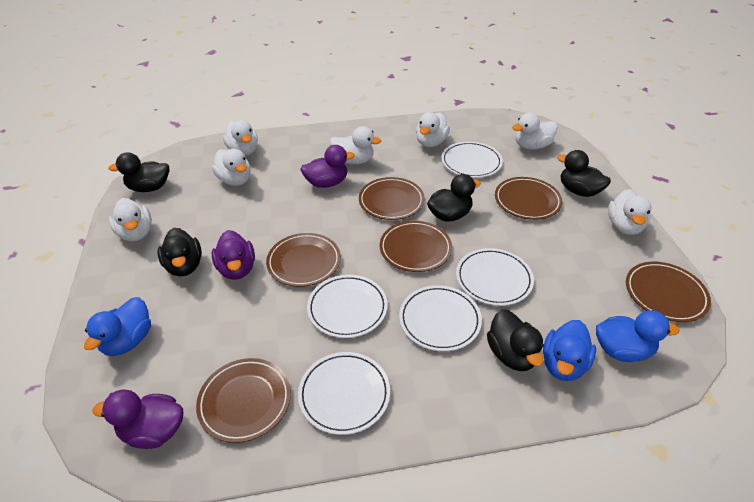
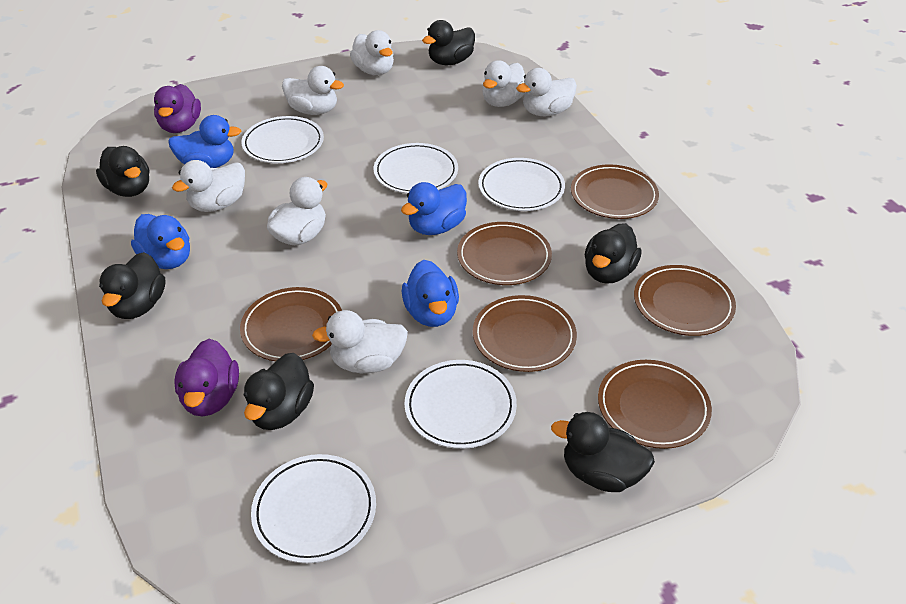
black duck: 5 -> 6
blue duck: 3 -> 4
purple duck: 3 -> 2

